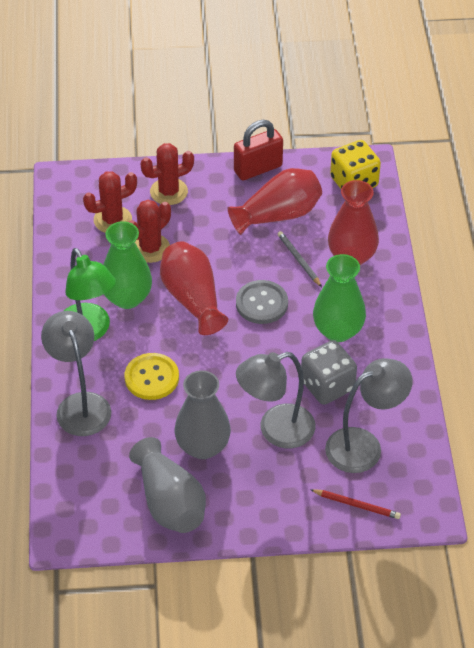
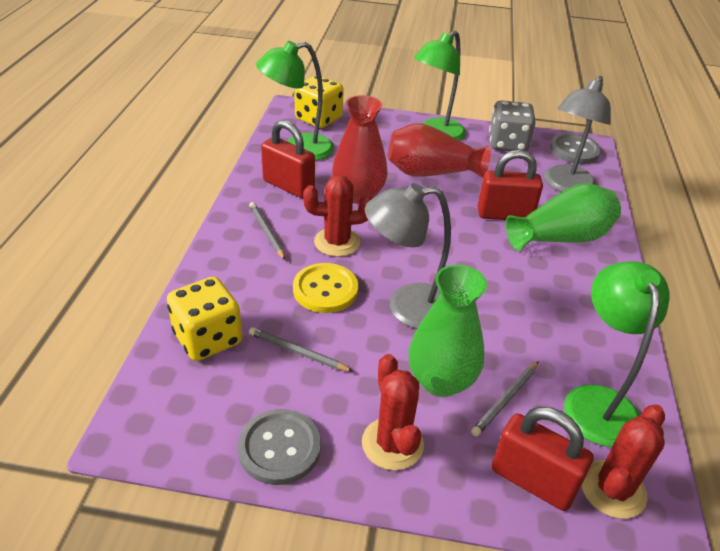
green lamp: 1 -> 3
grey button: 1 -> 2
grey lamp: 3 -> 2
grey pencil: 1 -> 3
grey vase: 2 -> 0
red padlock: 1 -> 3
red pencil: 1 -> 0
red vase: 3 -> 2
yellow dice: 1 -> 2

